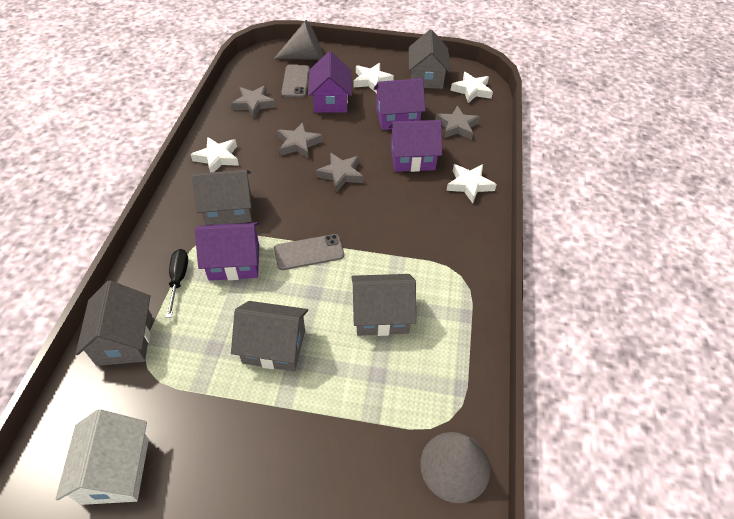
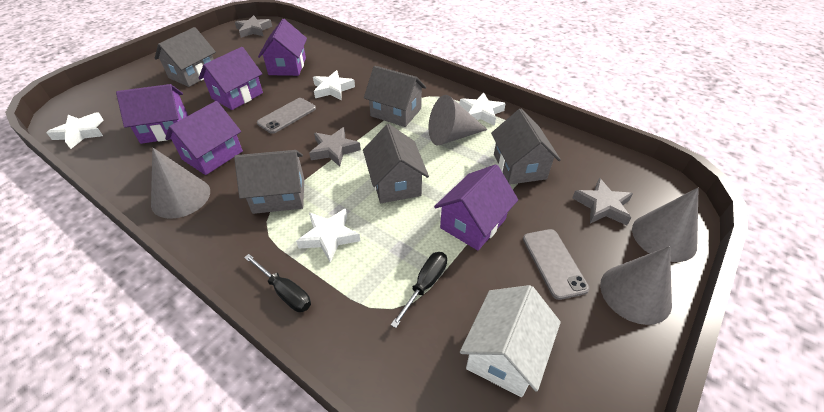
black screwdriver: 1 -> 2
grey cone: 2 -> 4
grey star: 4 -> 3
purple house: 4 -> 5

